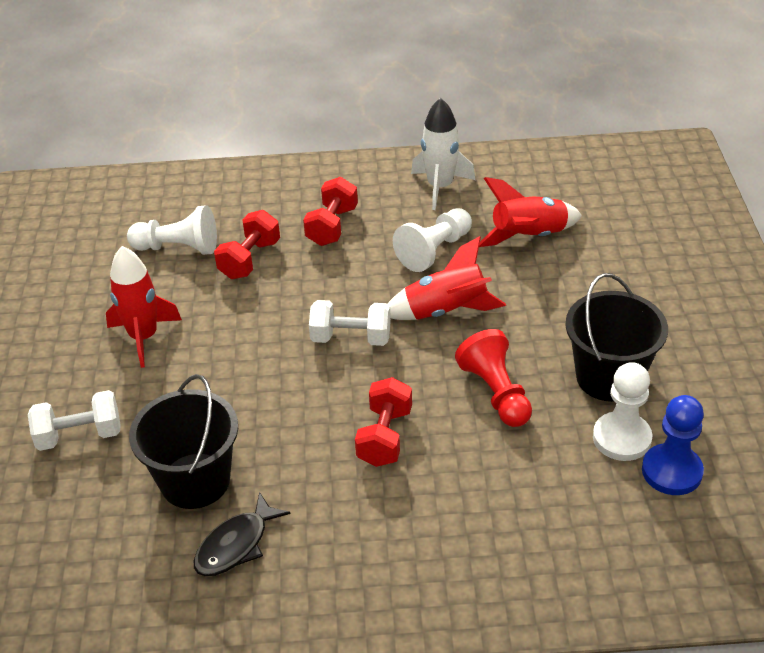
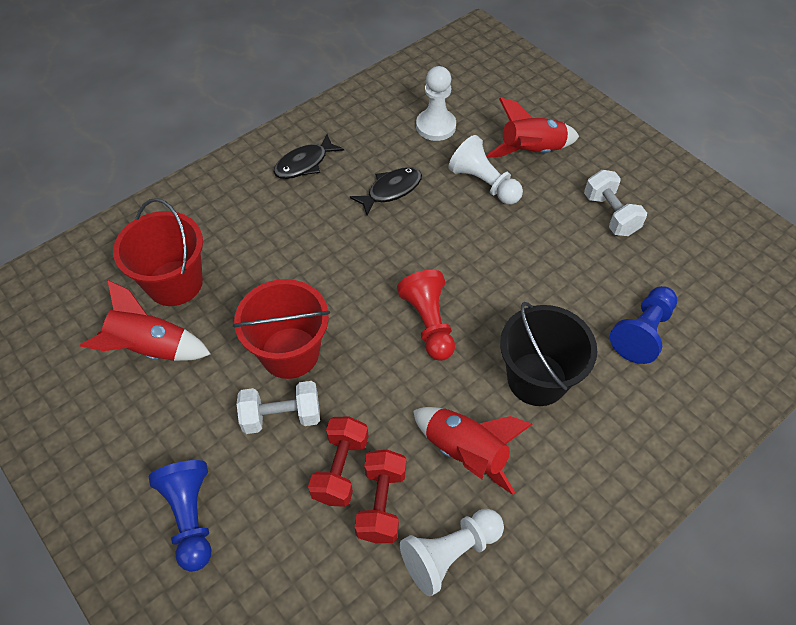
black bucket: 2 -> 1
black fish: 1 -> 2
blue pawn: 1 -> 2
red bucket: 0 -> 2
red dumbbell: 3 -> 2
white rocket: 1 -> 0

